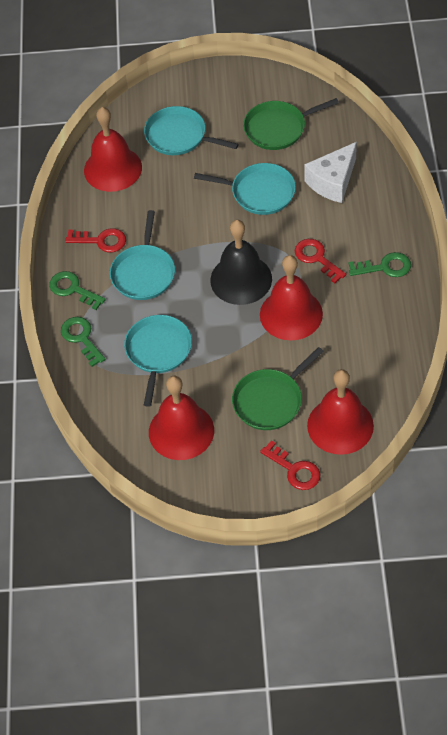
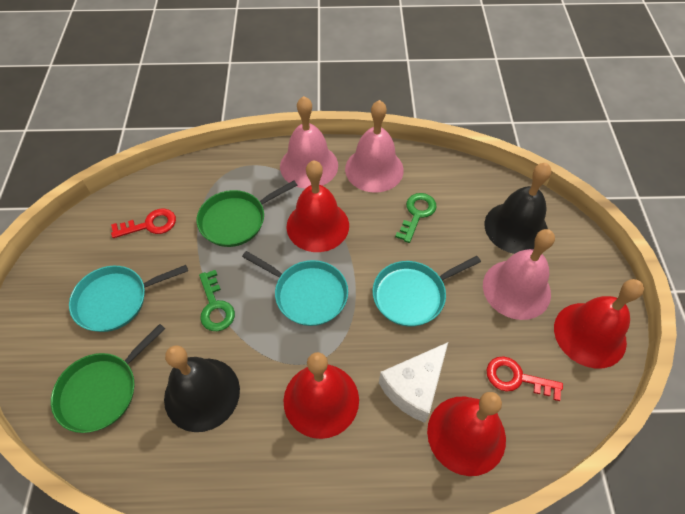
black bell: 1 -> 2
green key: 3 -> 2
pink bell: 0 -> 3
red key: 3 -> 2
turquoise pan: 4 -> 3

